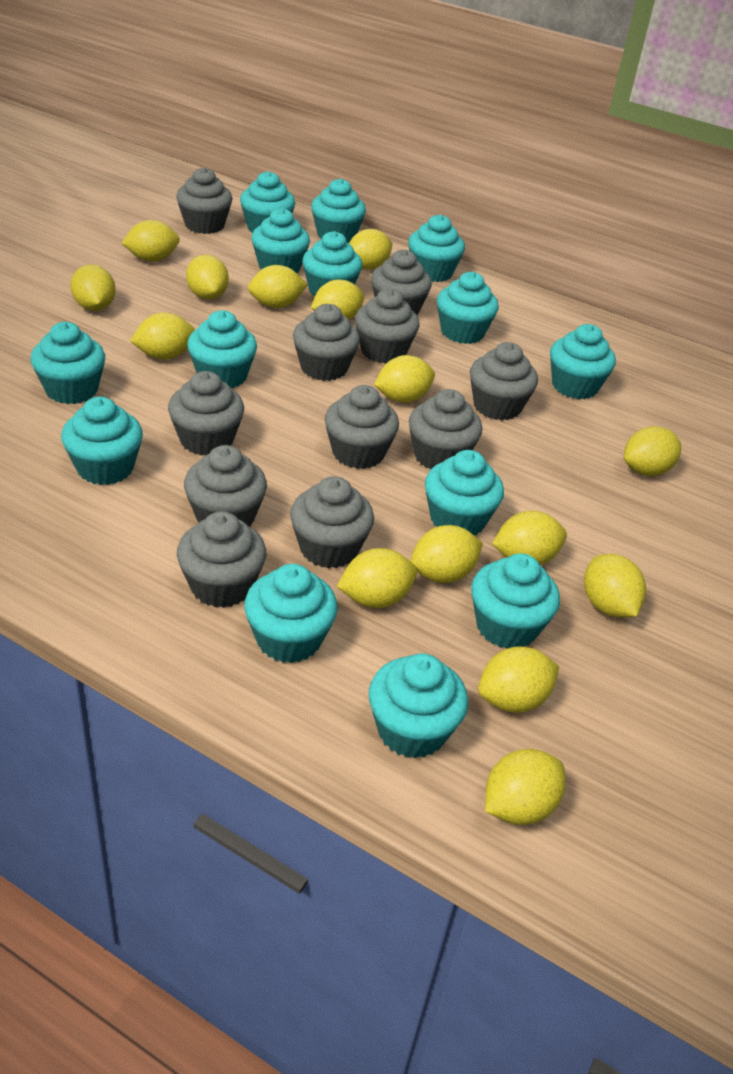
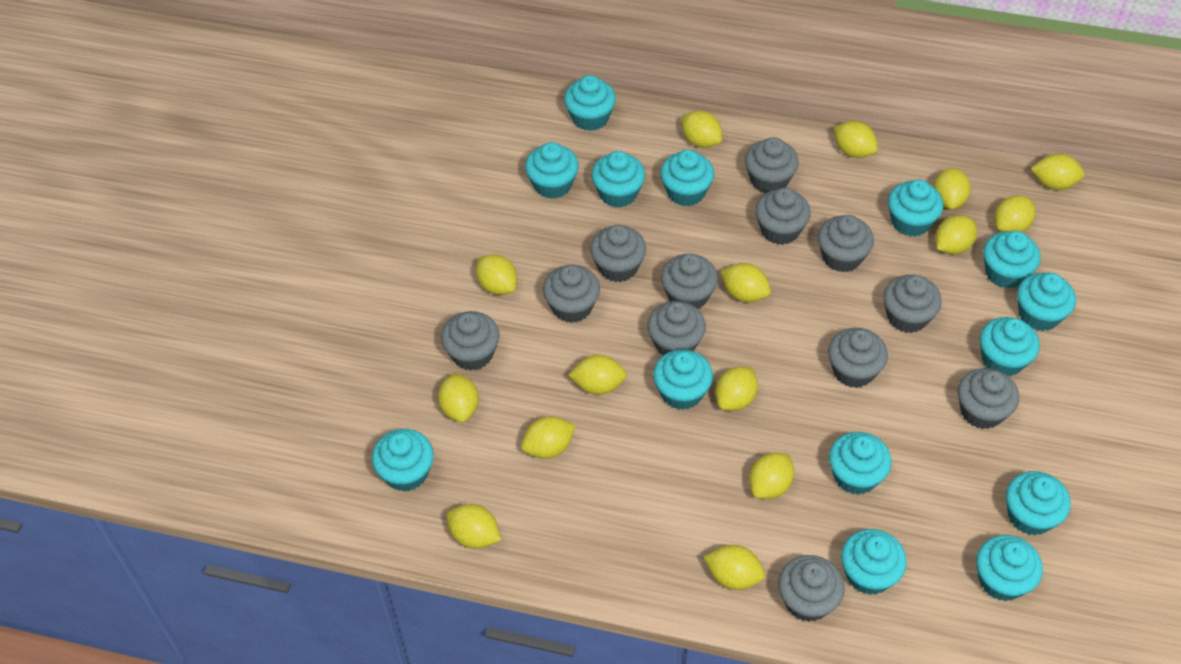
grey cupcake: 11 -> 12

